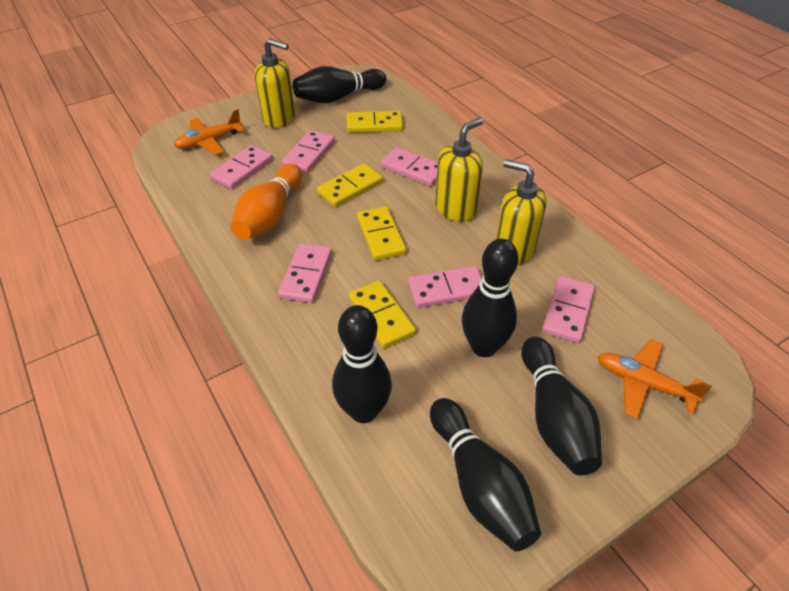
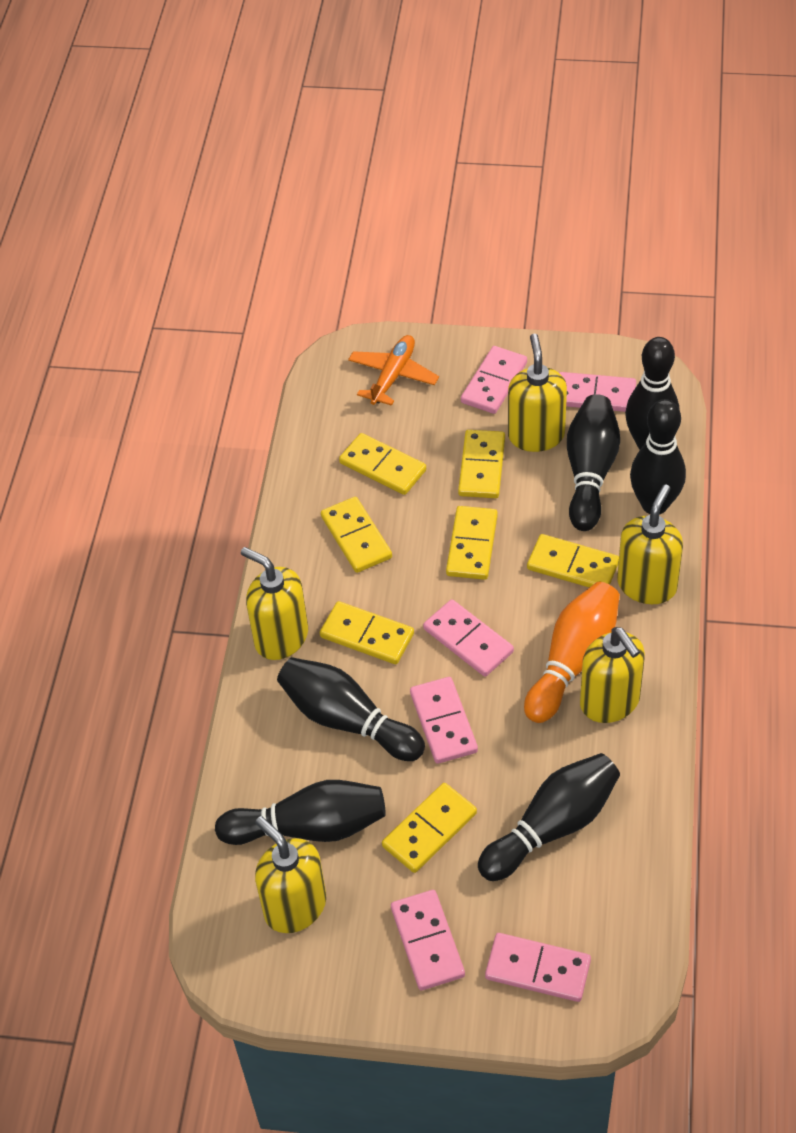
black bowling pin: 5 -> 6
orange plane: 2 -> 1
yellow domino: 4 -> 7
yellow soap dispenser: 3 -> 5

